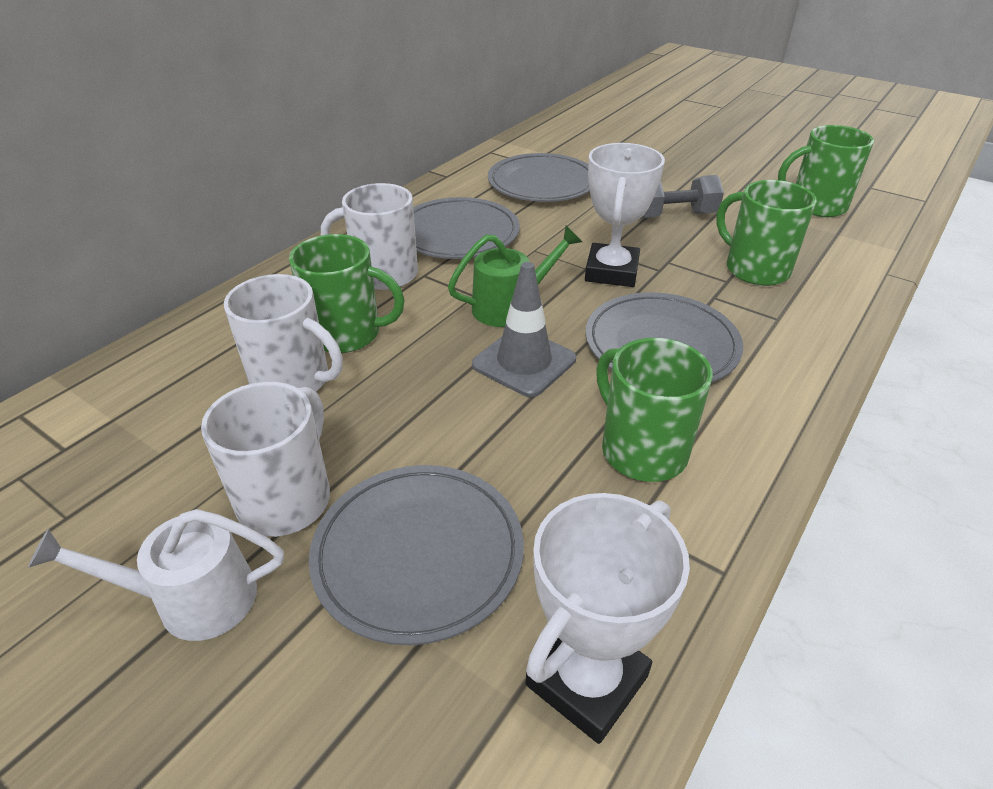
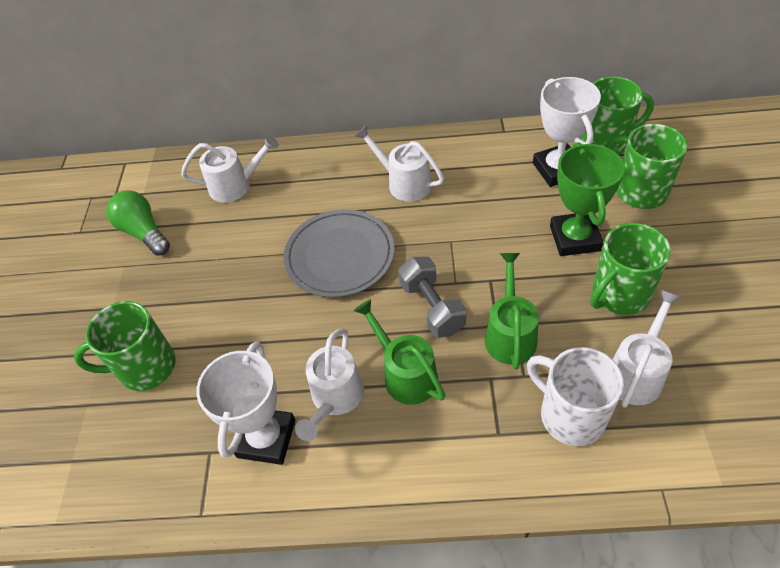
green light bulb: 0 -> 1
green trophy: 0 -> 1
green watering can: 1 -> 2
grey plate: 4 -> 1
grey traffic cone: 1 -> 0
white mug: 3 -> 1
white watering can: 1 -> 4

